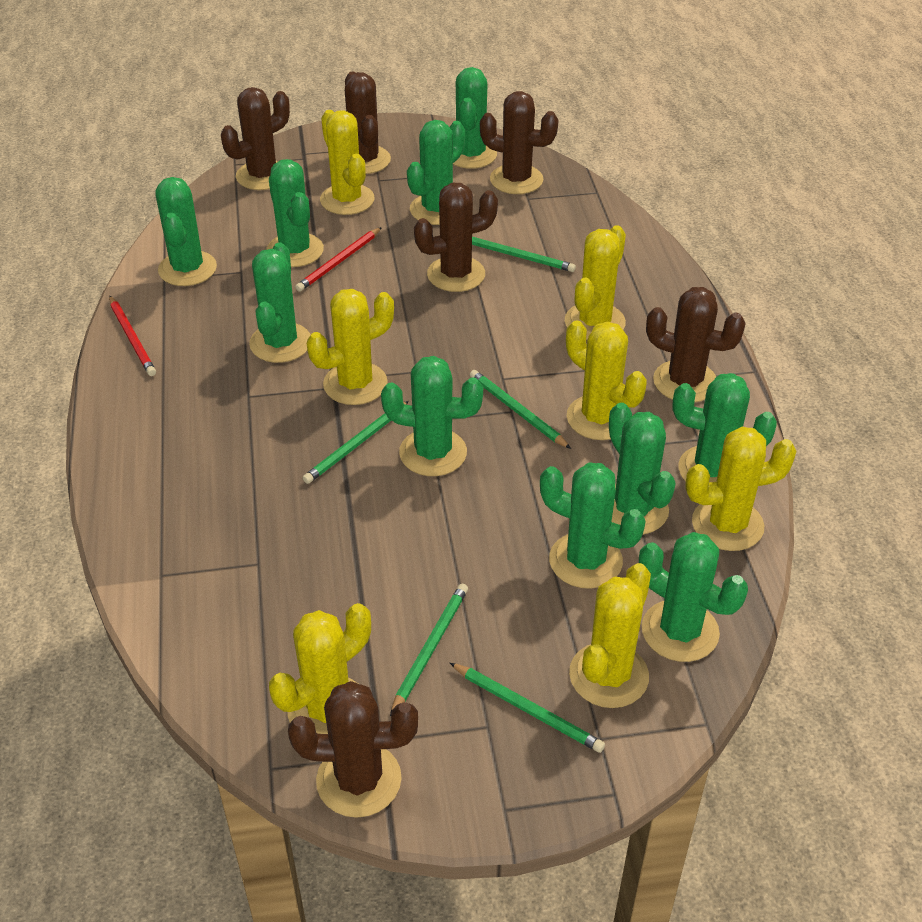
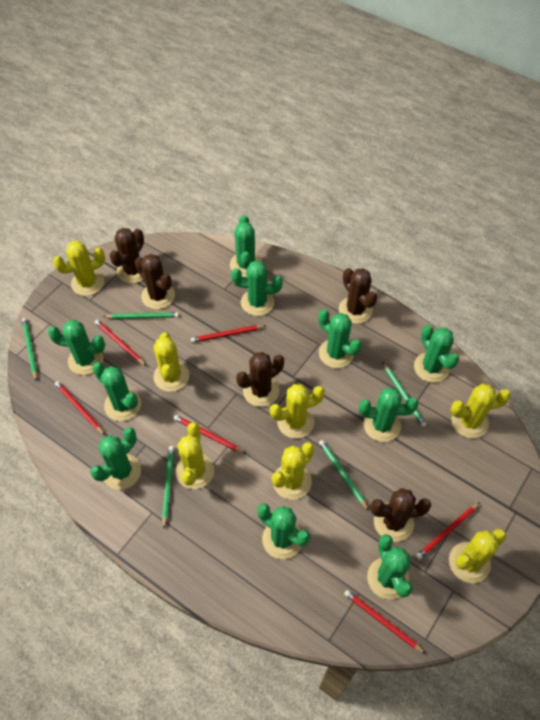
brown cactus: 6 -> 5
red pencil: 2 -> 6

